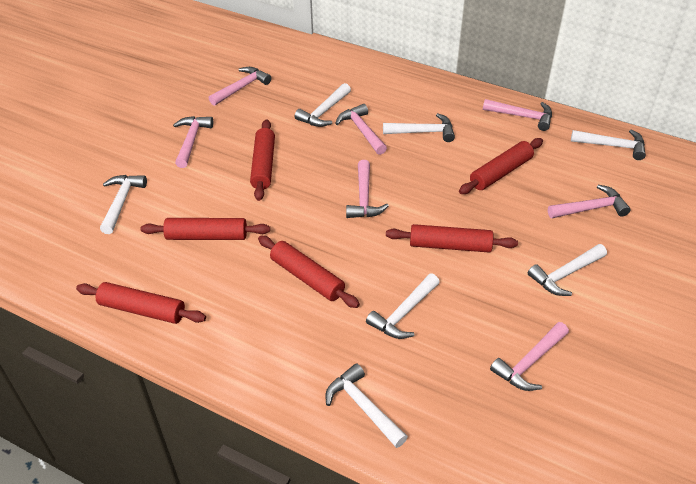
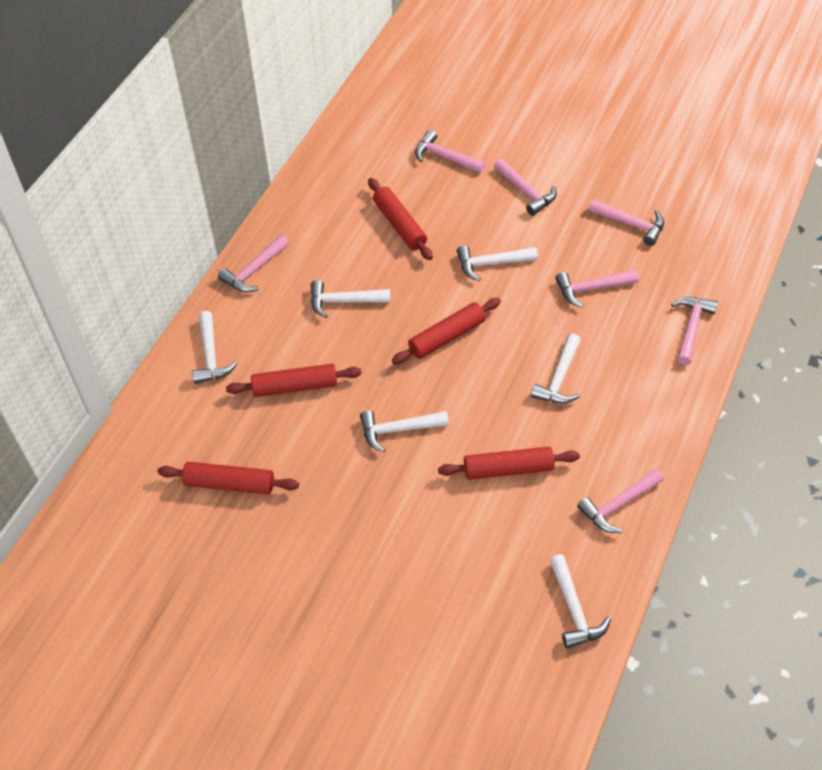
red rolling pin: 6 -> 5
white hammer: 7 -> 6

